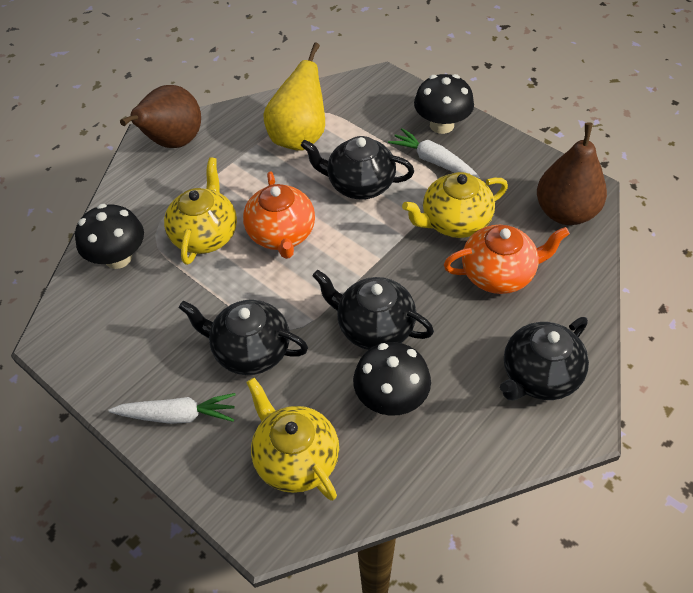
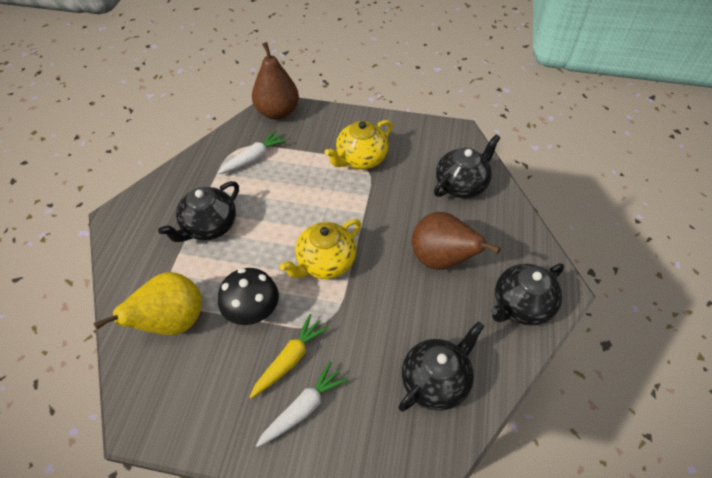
black mushroom: 3 -> 1
orange teapot: 2 -> 0
yellow carrot: 0 -> 1
yellow teapot: 3 -> 2

